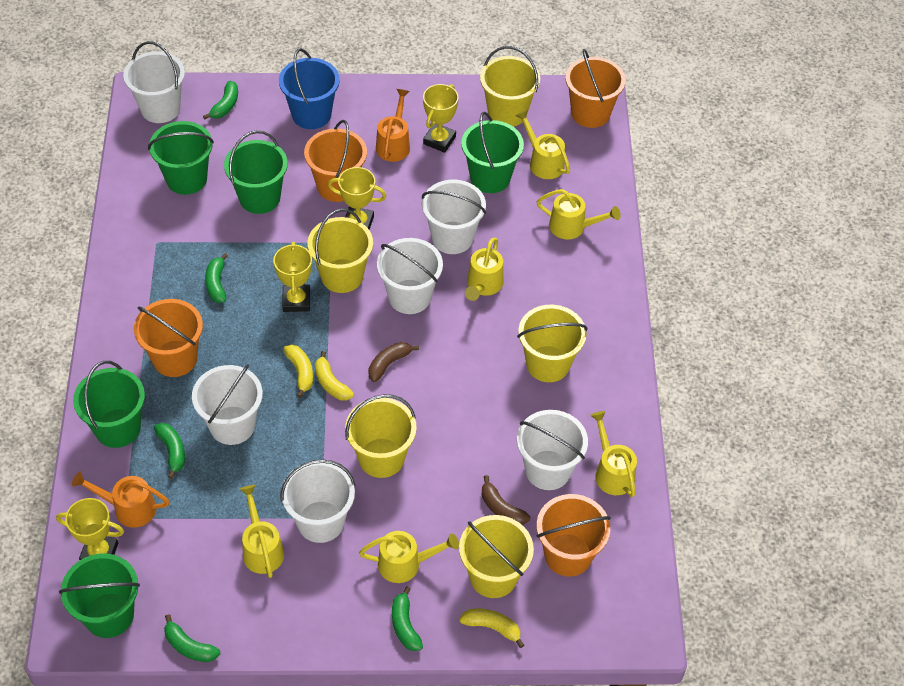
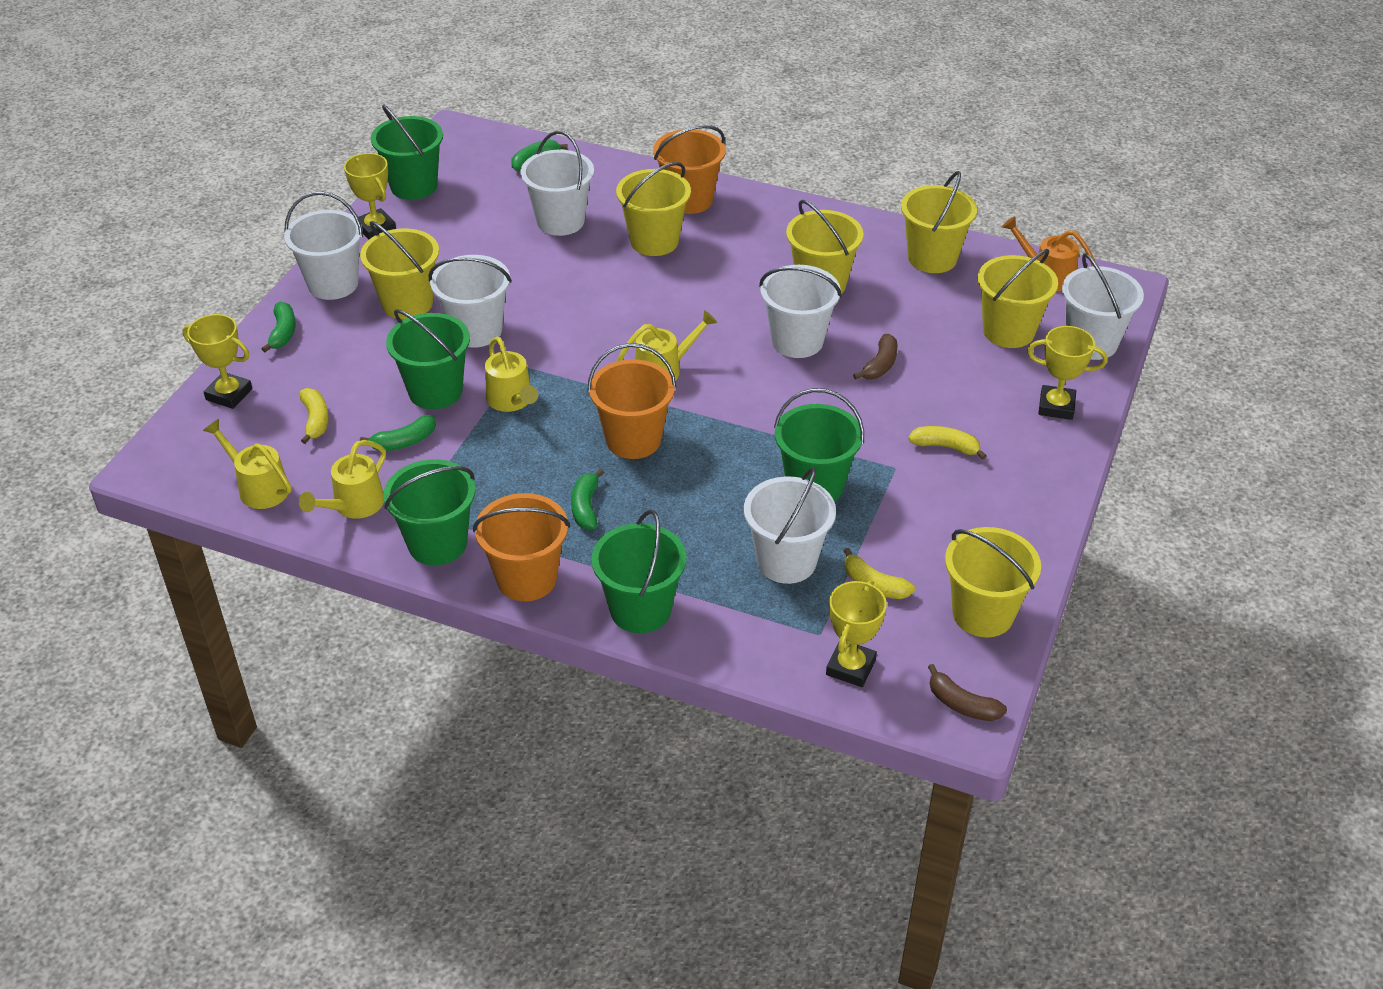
blue bucket: 1 -> 0
green banana: 5 -> 4
orange bucket: 4 -> 3
orange watering can: 2 -> 1
yellow bucket: 5 -> 6
yellow watering can: 6 -> 4

